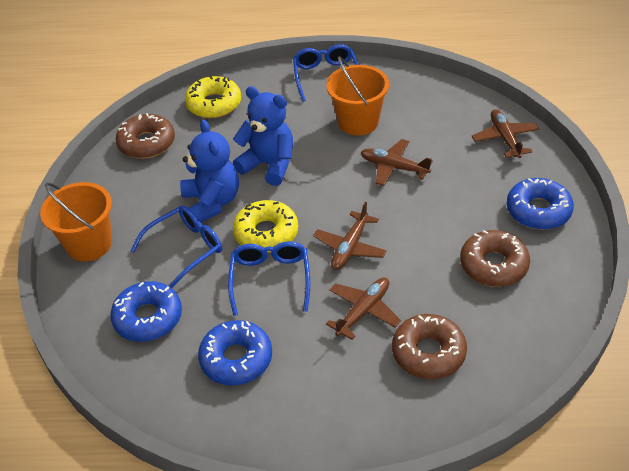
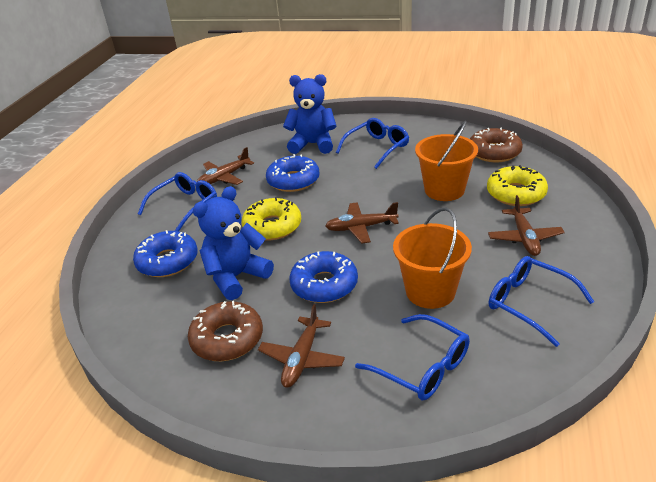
blue glasses: 3 -> 4
brown donut: 3 -> 2

